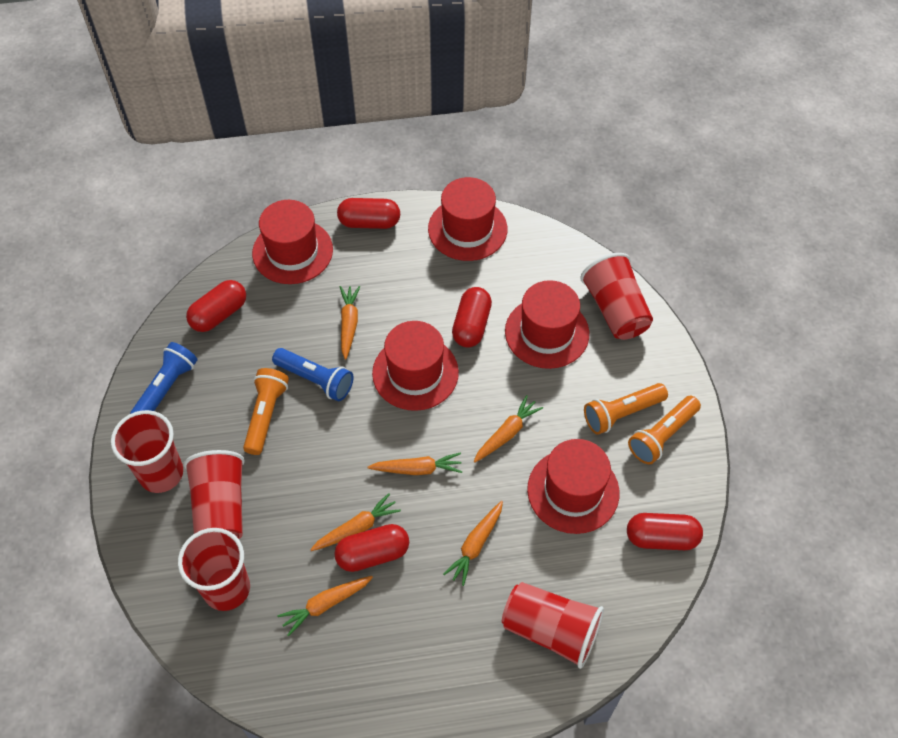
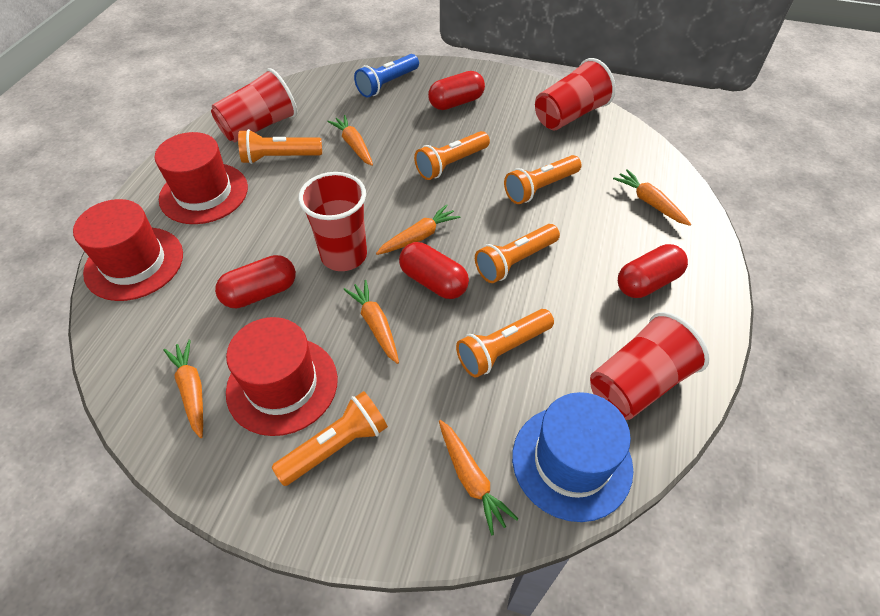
blue flashlight: 2 -> 1
blue hat: 0 -> 1
orange flashlight: 3 -> 6
red capsule: 5 -> 4
red cup: 5 -> 4
red hat: 5 -> 3

